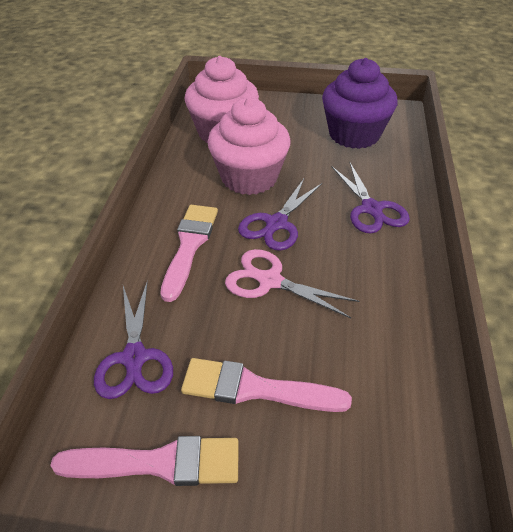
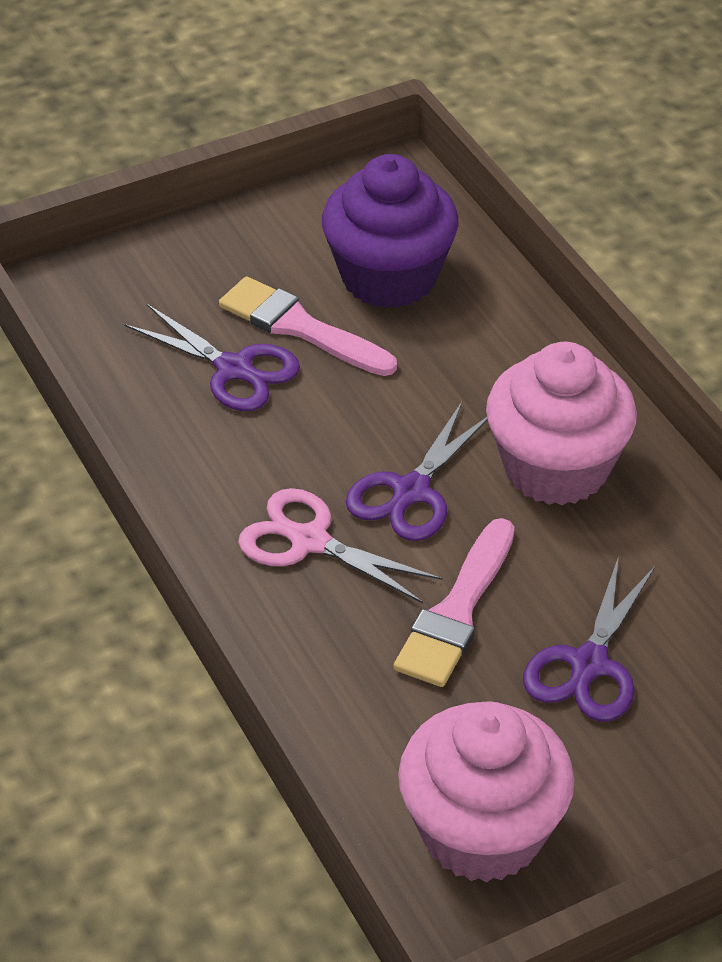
pink brush: 3 -> 2

